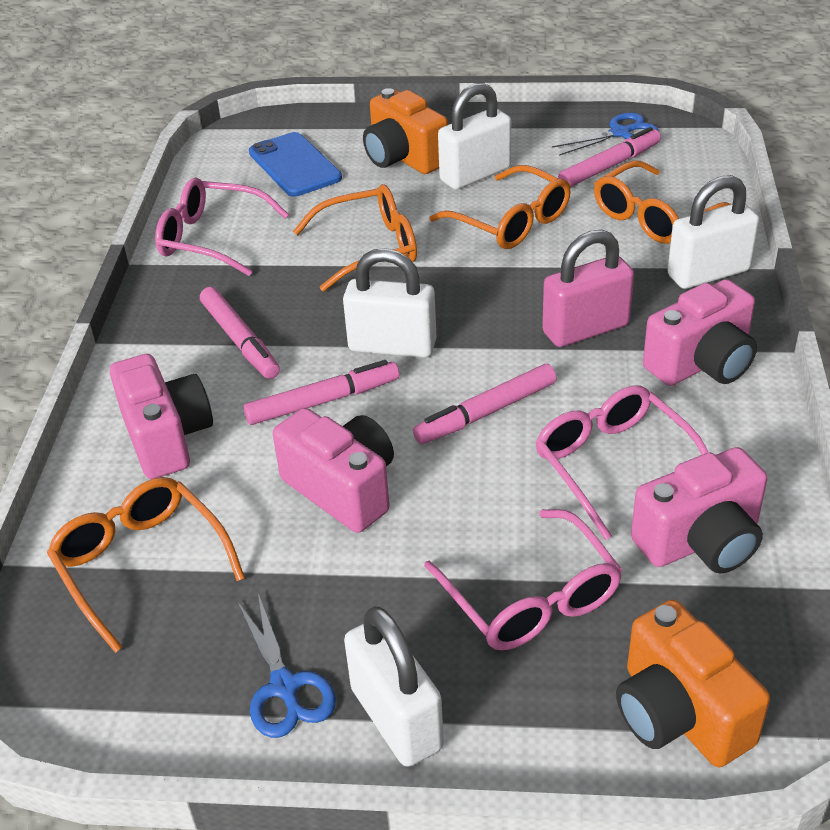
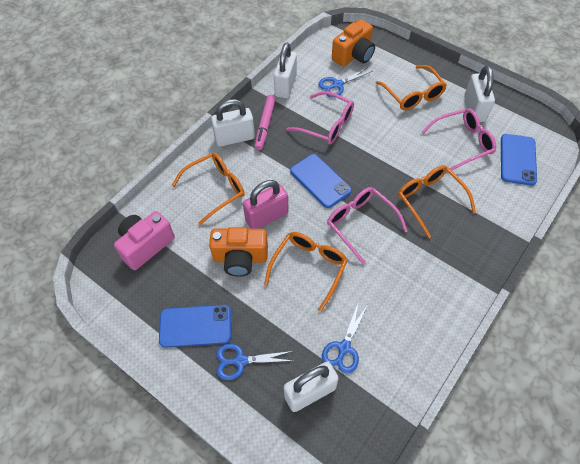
blue phone: 1 -> 3
blue scissors: 2 -> 3
pink camera: 4 -> 1
pink marker: 4 -> 1

